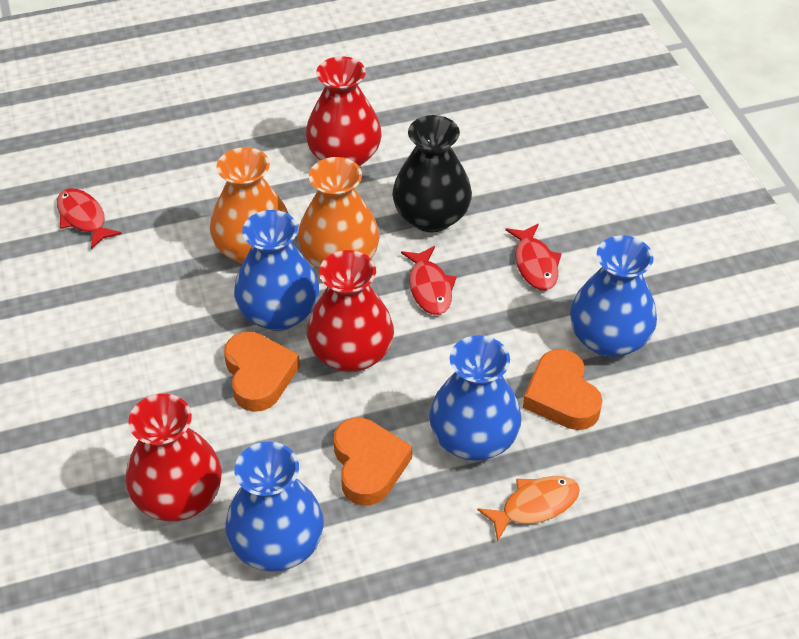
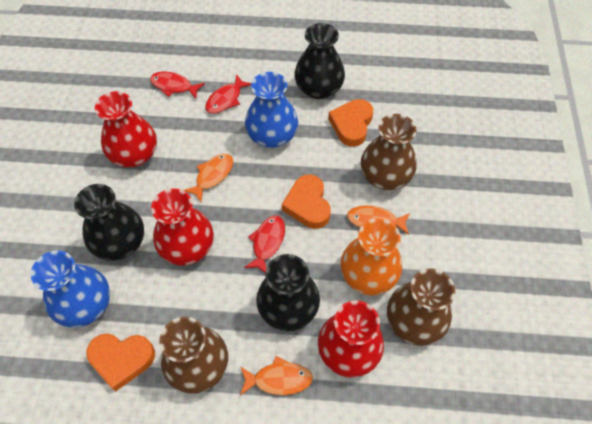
black vase: 1 -> 3
blue vase: 4 -> 2
brown vase: 0 -> 3
orange fish: 1 -> 3
orange vase: 2 -> 1

